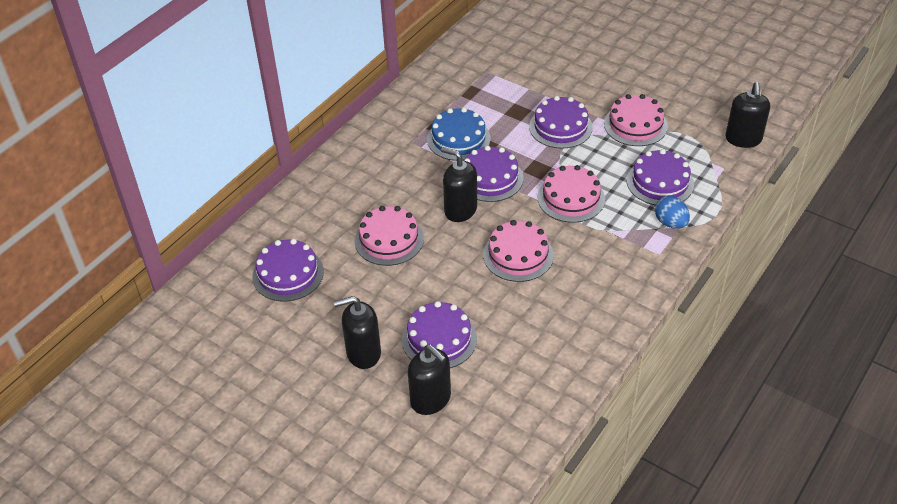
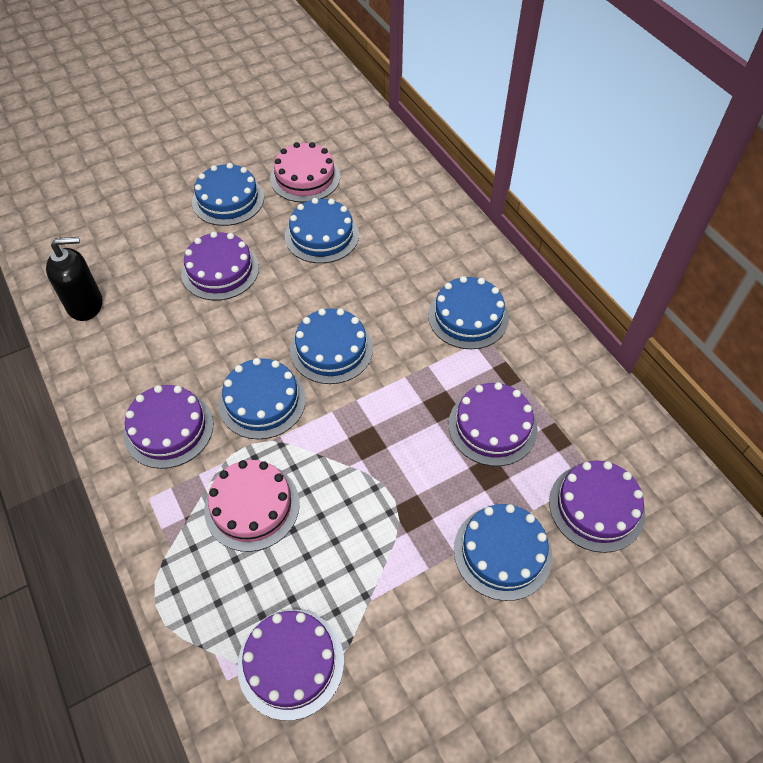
black soap dispenser: 4 -> 1
blue cake: 1 -> 6
blue egg: 1 -> 0
pink cake: 4 -> 2

